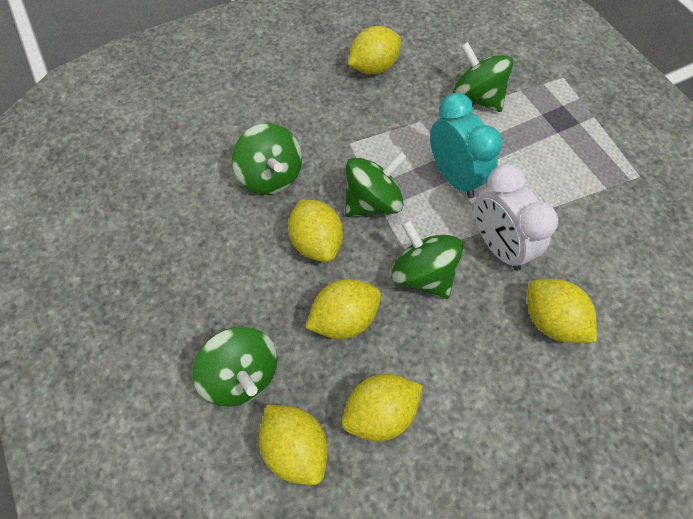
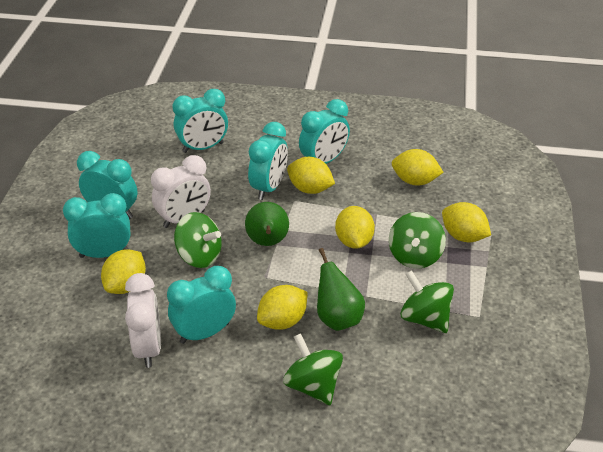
green pear: 0 -> 2
green spinning top: 5 -> 4
turquoise clock: 1 -> 6
white clock: 1 -> 2

